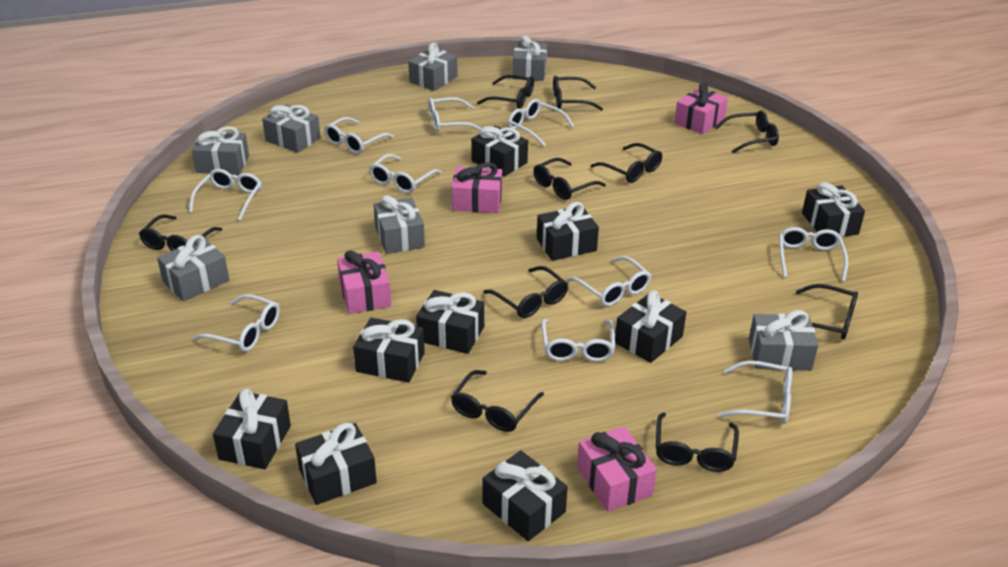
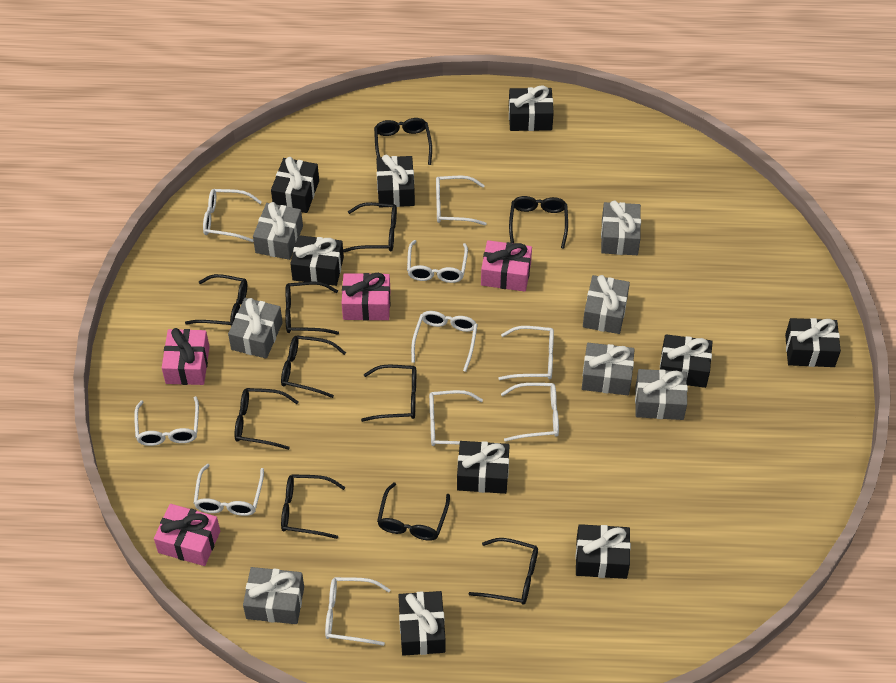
black glasses: 10 -> 11

